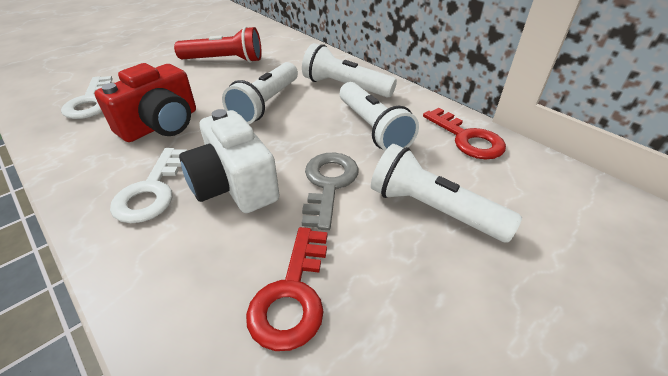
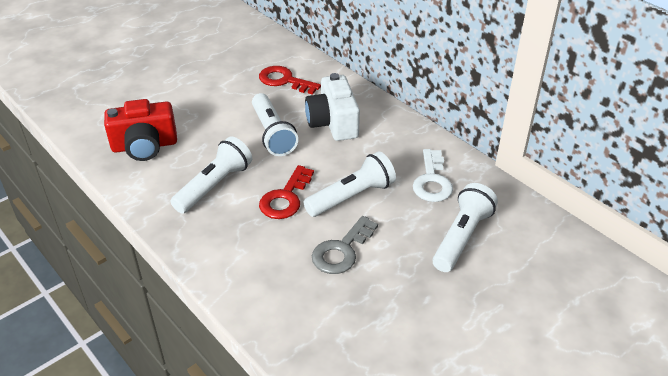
red flashlight: 1 -> 0
white key: 2 -> 1

